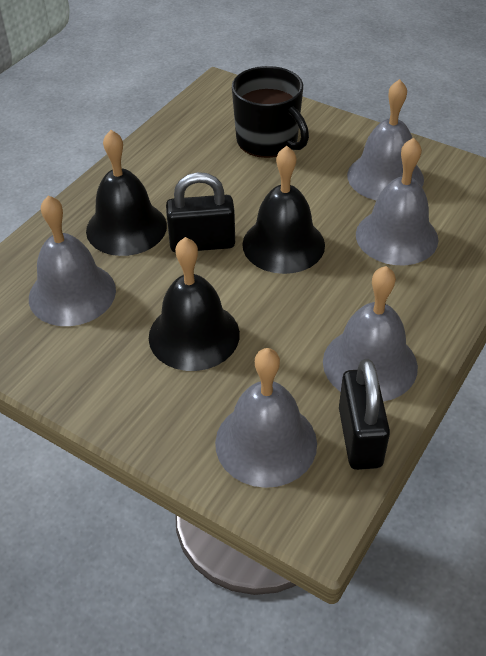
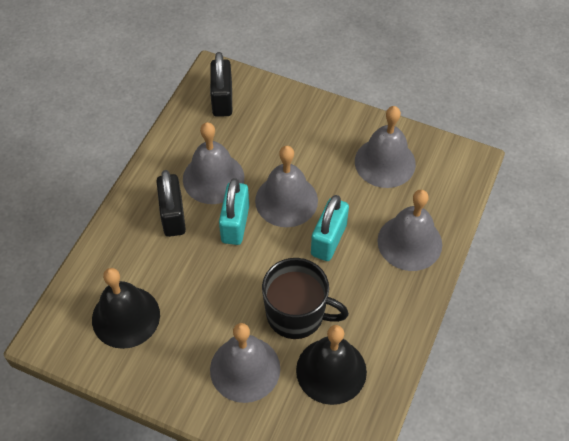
black bell: 3 -> 2
turquoise padlock: 0 -> 2

